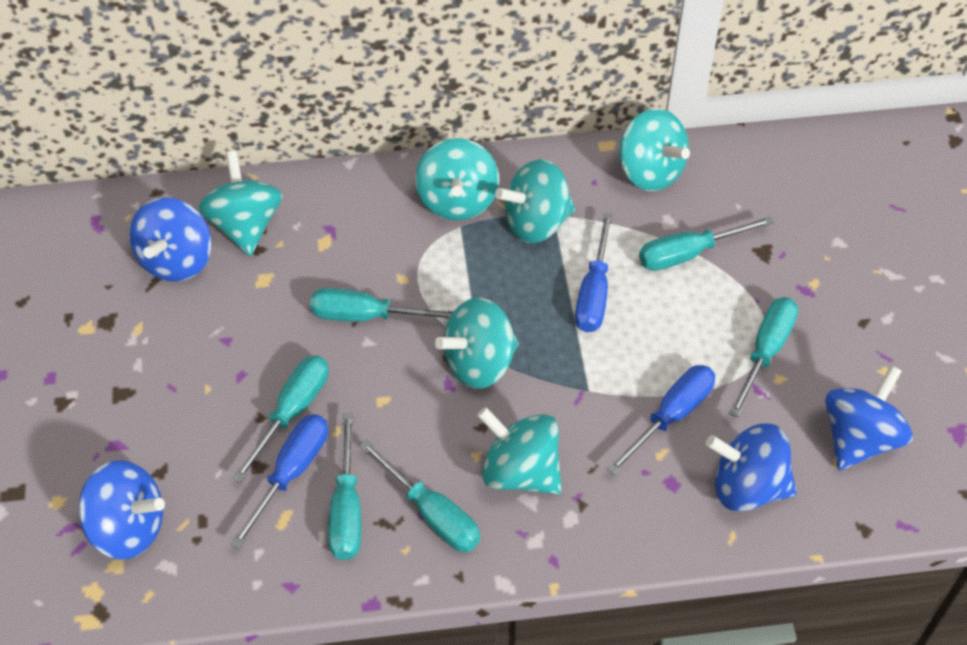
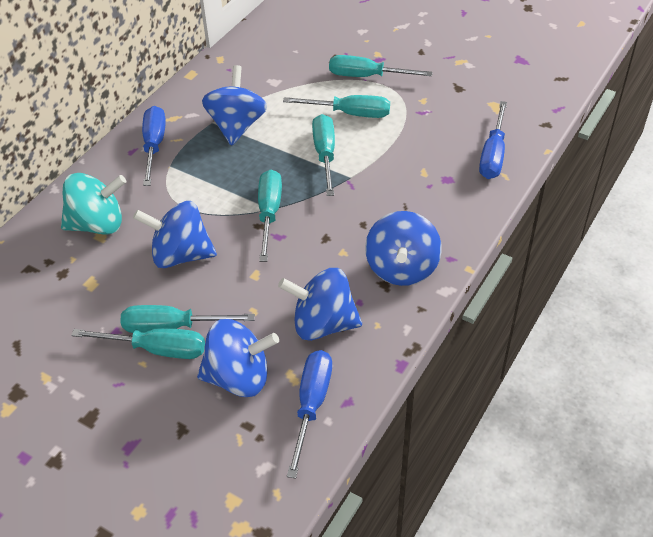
blue spinning top: 4 -> 5
turquoise spinning top: 6 -> 1

